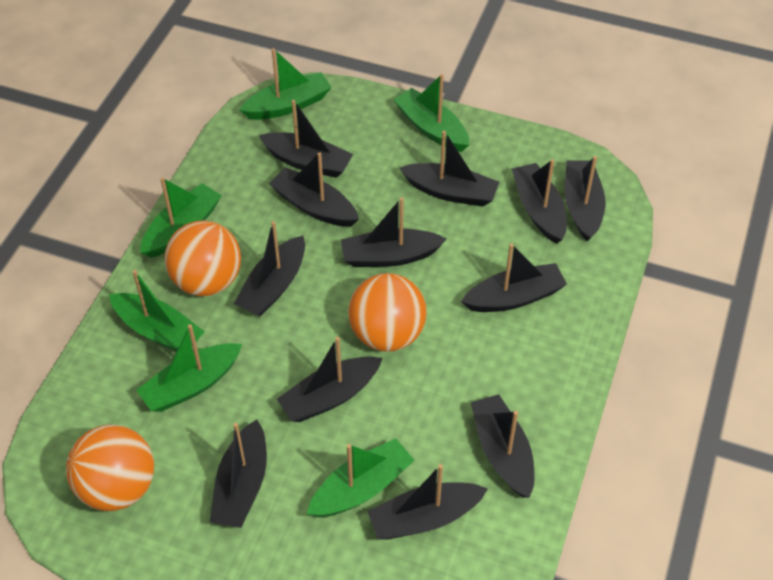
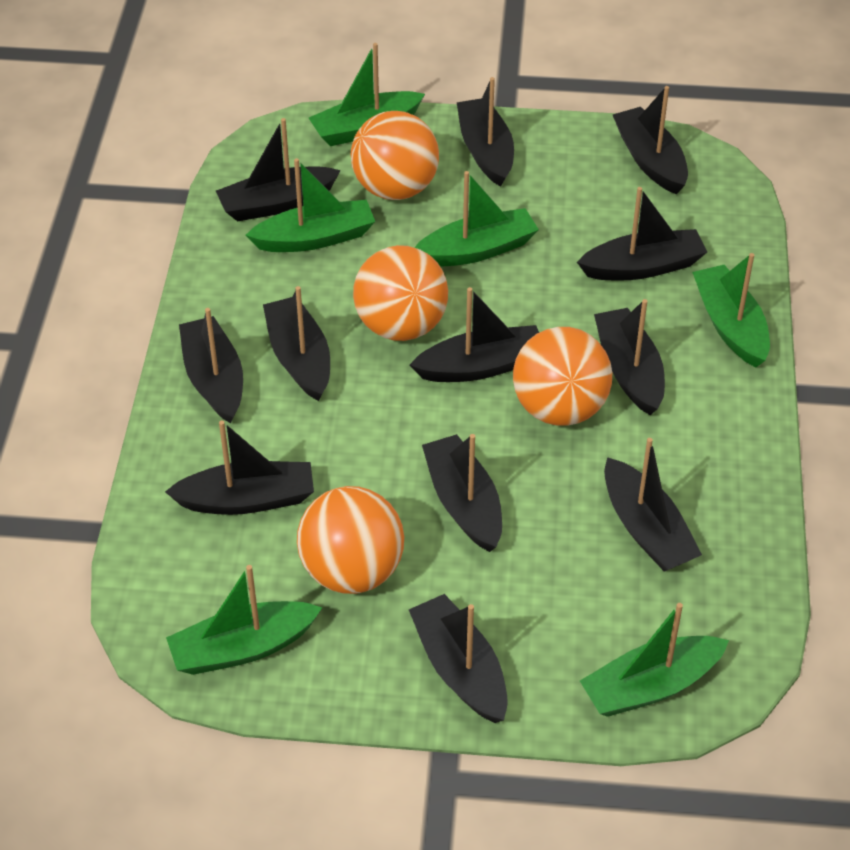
orange ball: 3 -> 4

